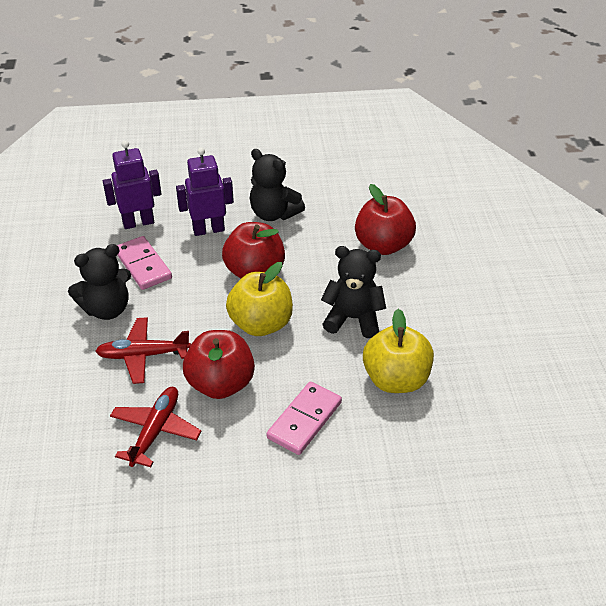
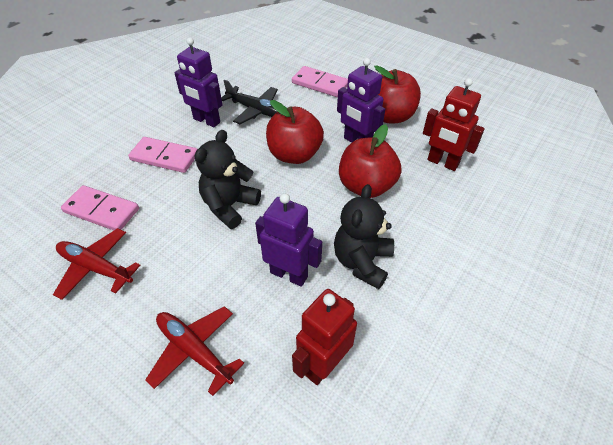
black plane: 0 -> 1
black teddy bear: 3 -> 2
pink domino: 2 -> 3
purple robot: 2 -> 3
red robot: 0 -> 2
yellow apple: 2 -> 0

